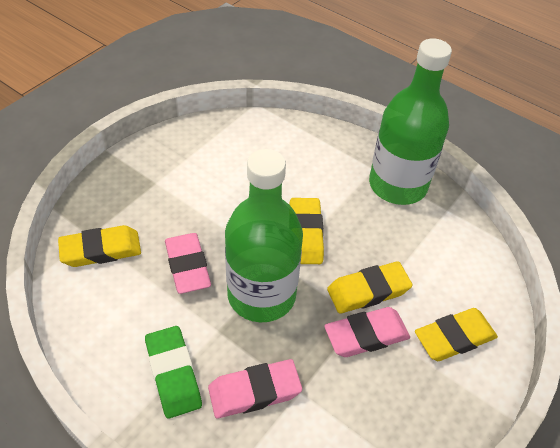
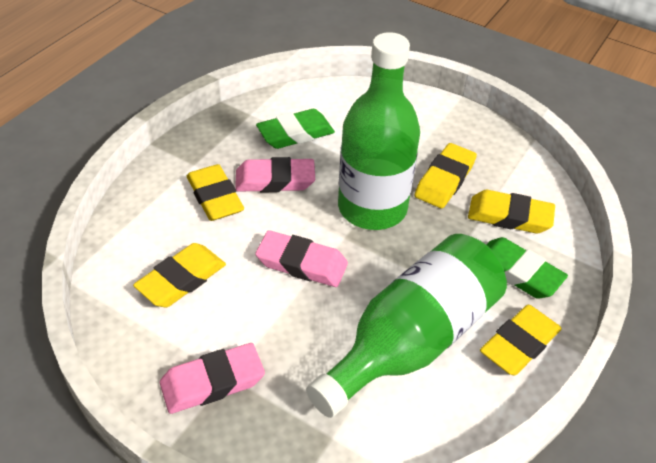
green eraser: 1 -> 2
yellow eraser: 4 -> 5

